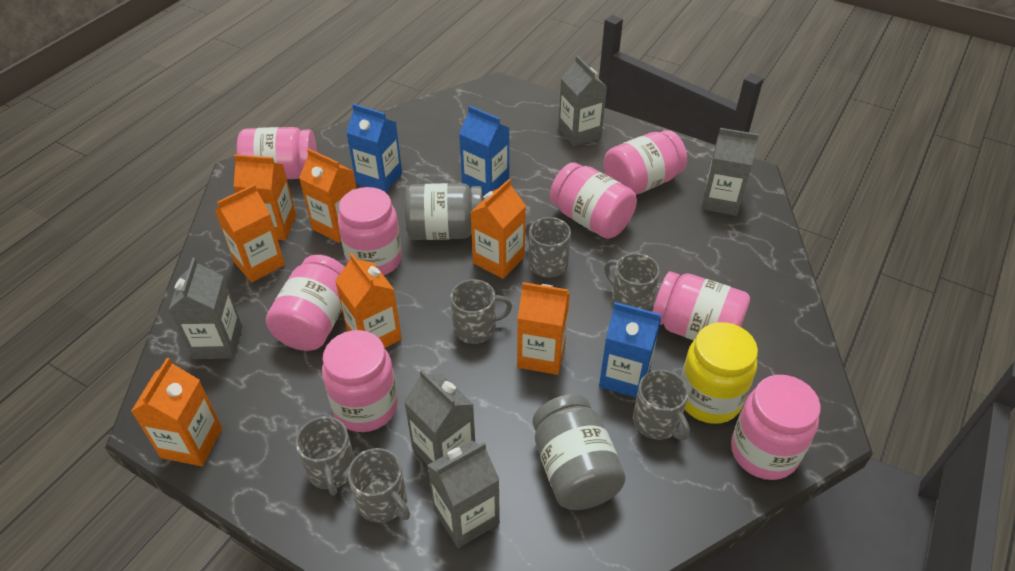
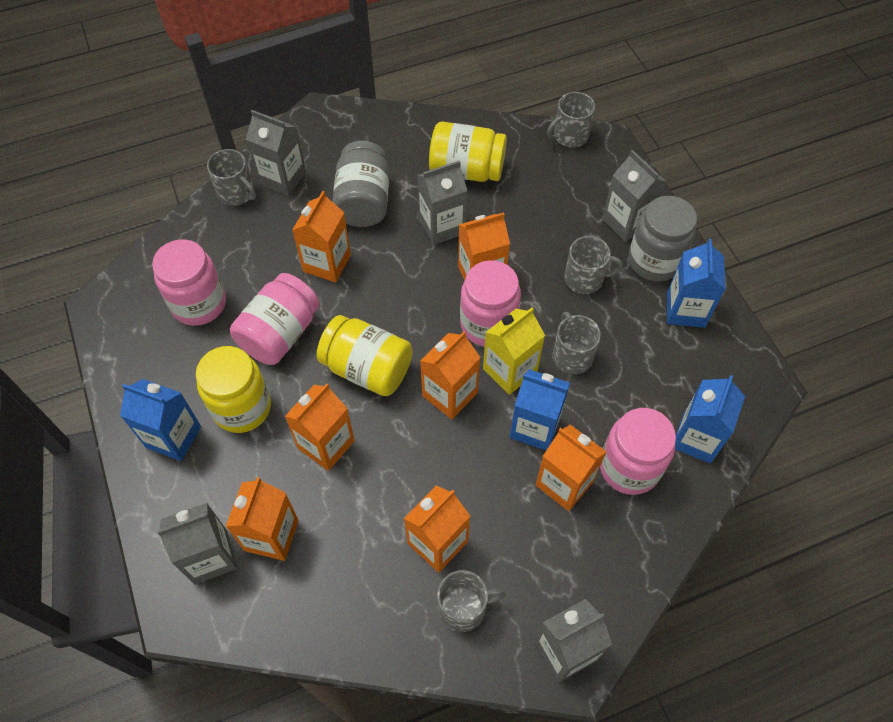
blue carton: 3 -> 4
grey mug: 6 -> 5
pink jar: 8 -> 4
yellow carton: 0 -> 1
yellow jar: 1 -> 3

